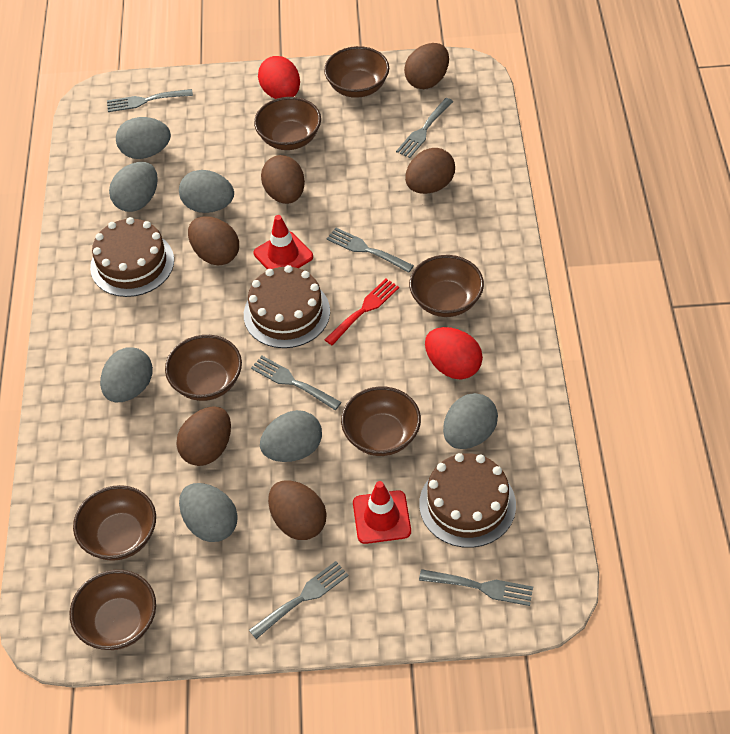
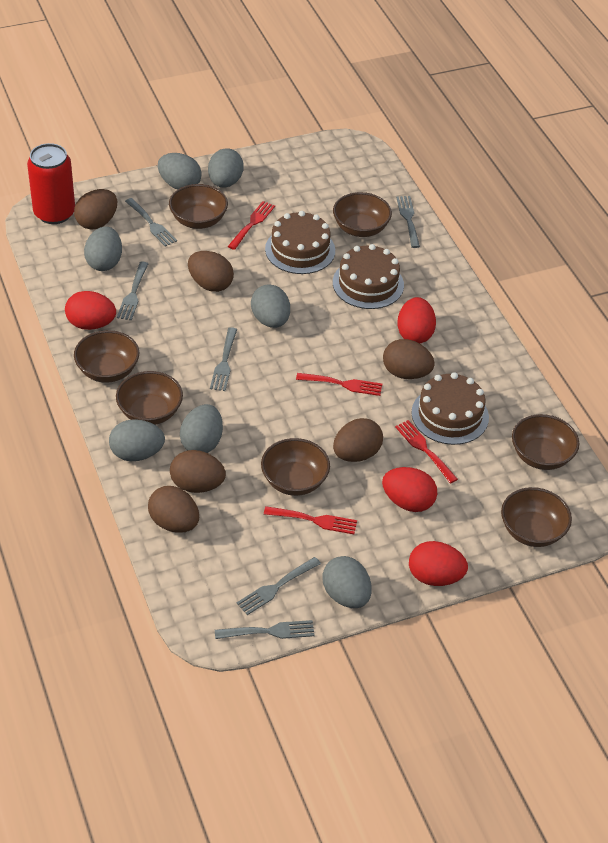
red can: 0 -> 1
red egg: 2 -> 4
red fork: 1 -> 4
red traffic cone: 2 -> 0

